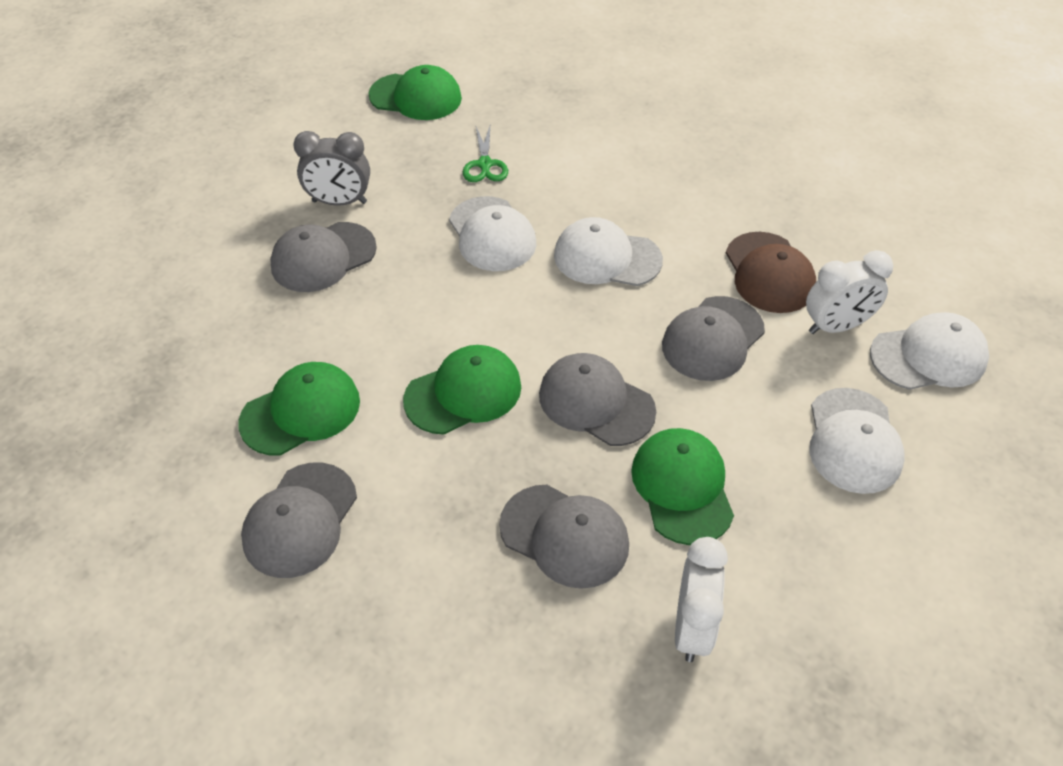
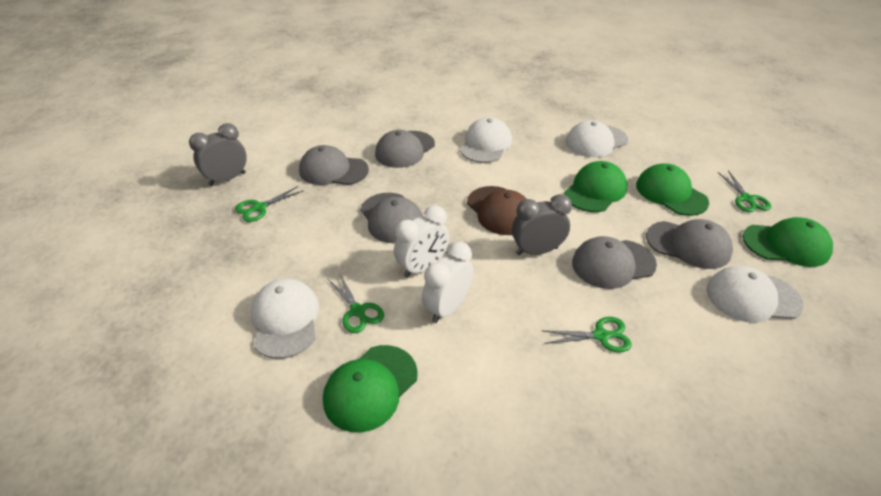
green scissors: 1 -> 4
grey clock: 1 -> 2

